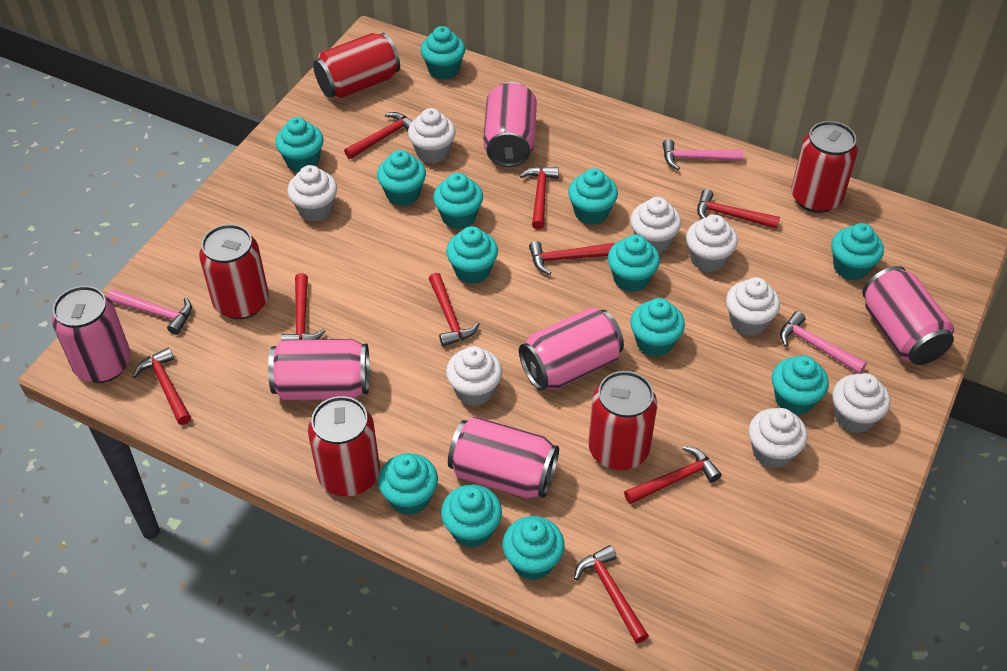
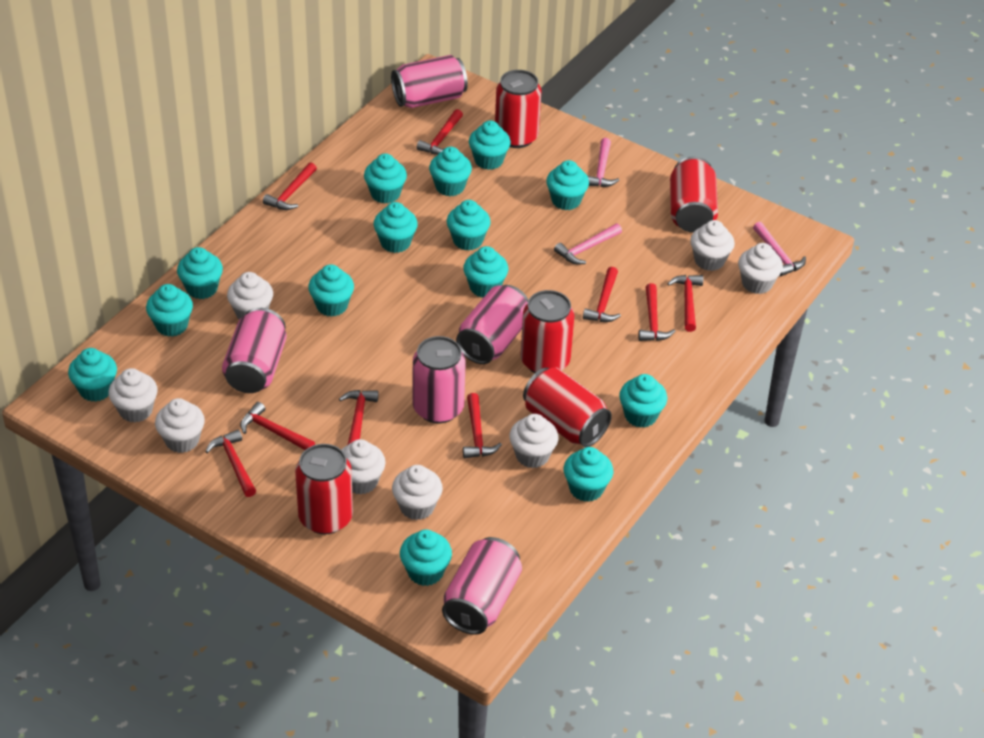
pink can: 6 -> 5
turquoise cupcake: 13 -> 14

